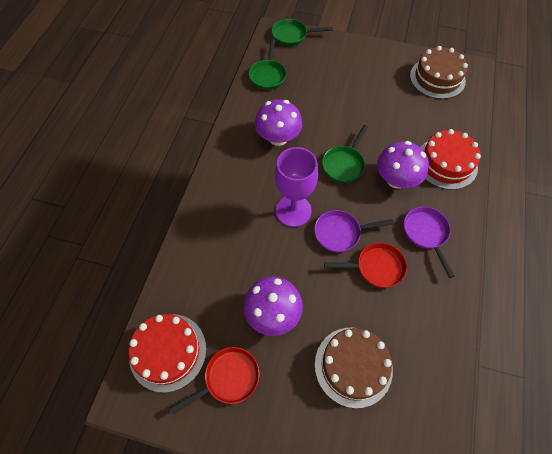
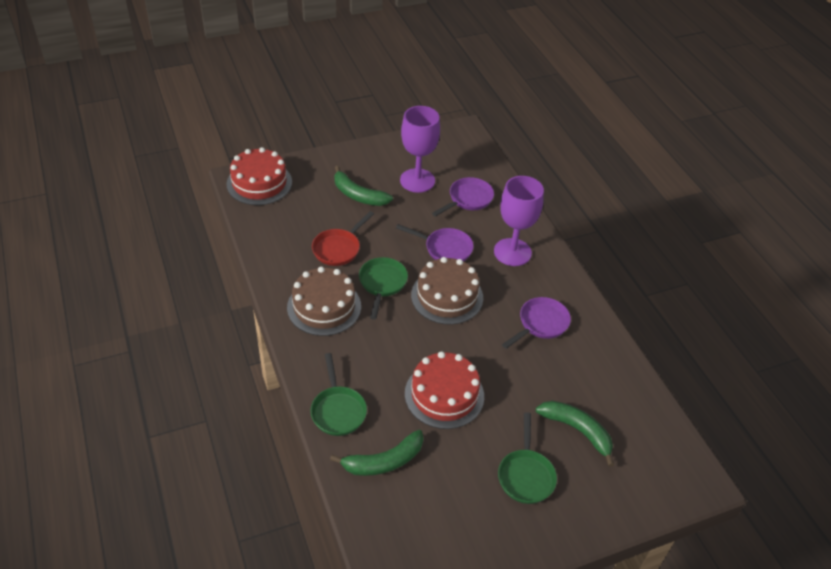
green banana: 0 -> 3
purple goblet: 1 -> 2
purple mushroom: 3 -> 0
purple pan: 2 -> 3
red pan: 2 -> 1

